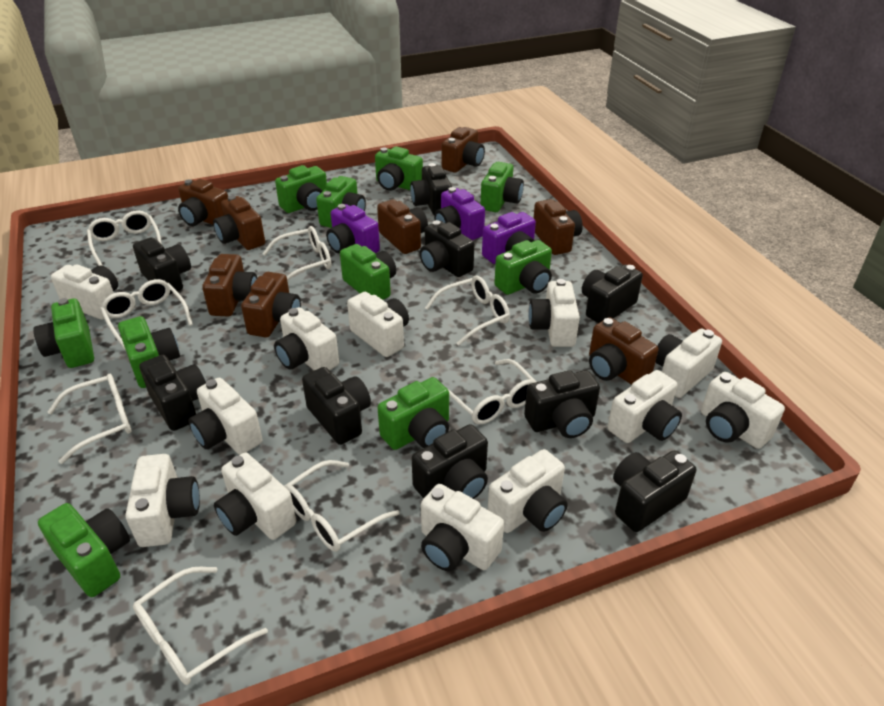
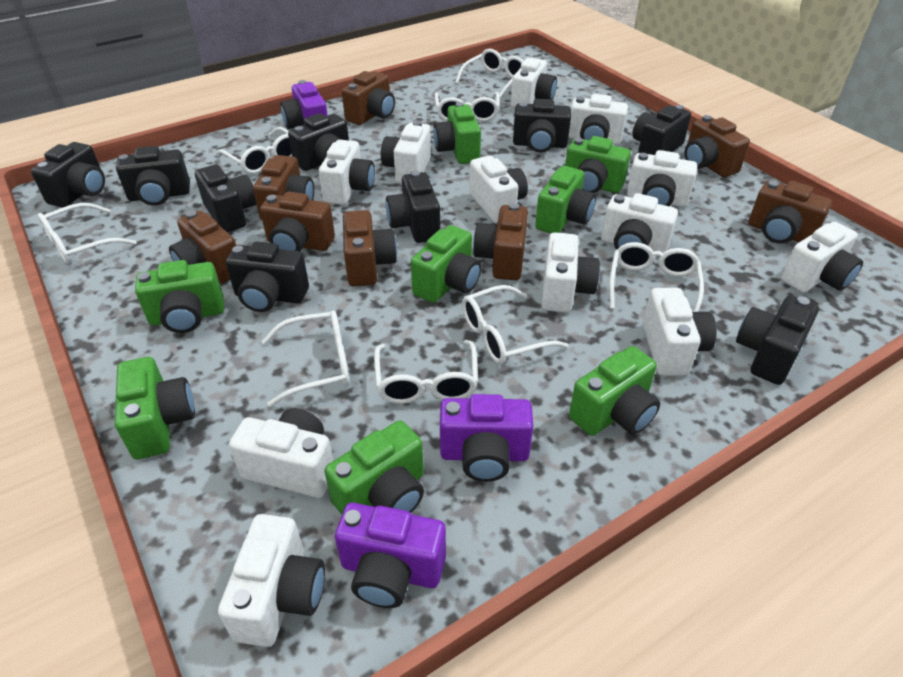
green camera: 10 -> 8

